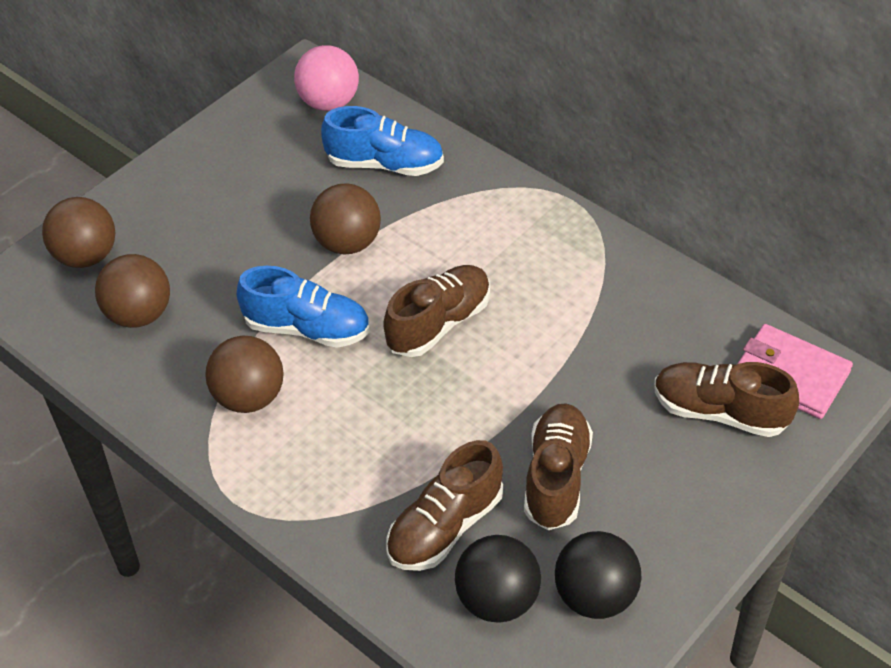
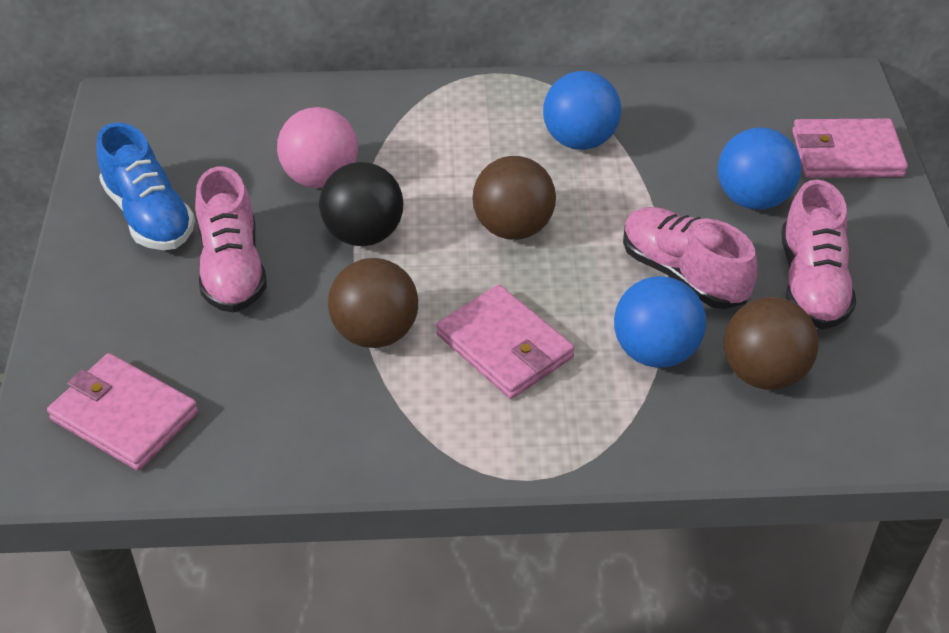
black ball: 2 -> 1
blue ball: 0 -> 3
blue shoe: 2 -> 1
brown ball: 4 -> 3
brown shoe: 4 -> 0
pink shoe: 0 -> 3
pink wallet: 1 -> 3

